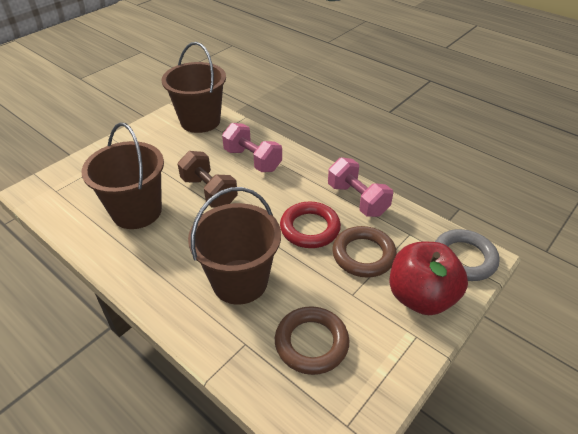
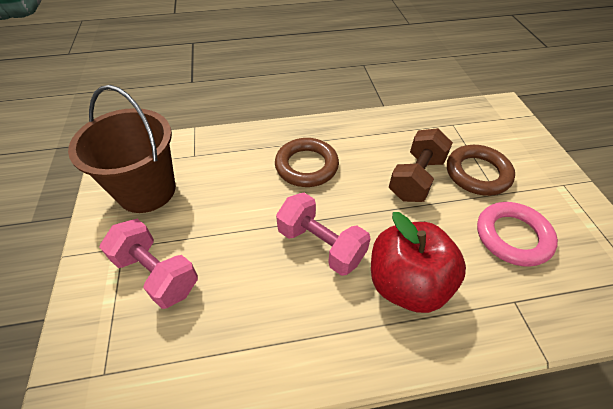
brown bucket: 3 -> 1
grey ring: 1 -> 0
pink ring: 0 -> 1
red ring: 1 -> 0

